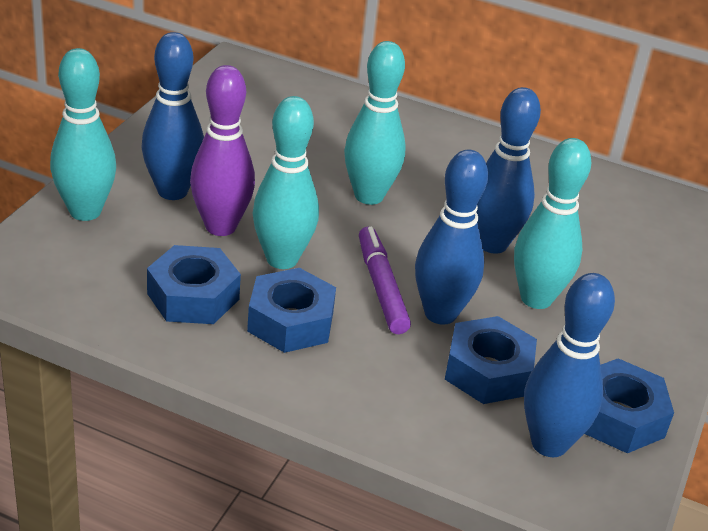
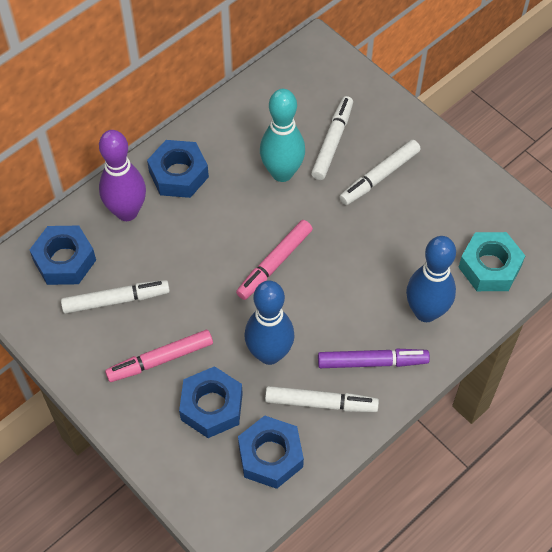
blue bowling pin: 4 -> 2
pink marker: 0 -> 2
turquoise bowling pin: 4 -> 1
turquoise nut: 0 -> 1
white marker: 0 -> 4

